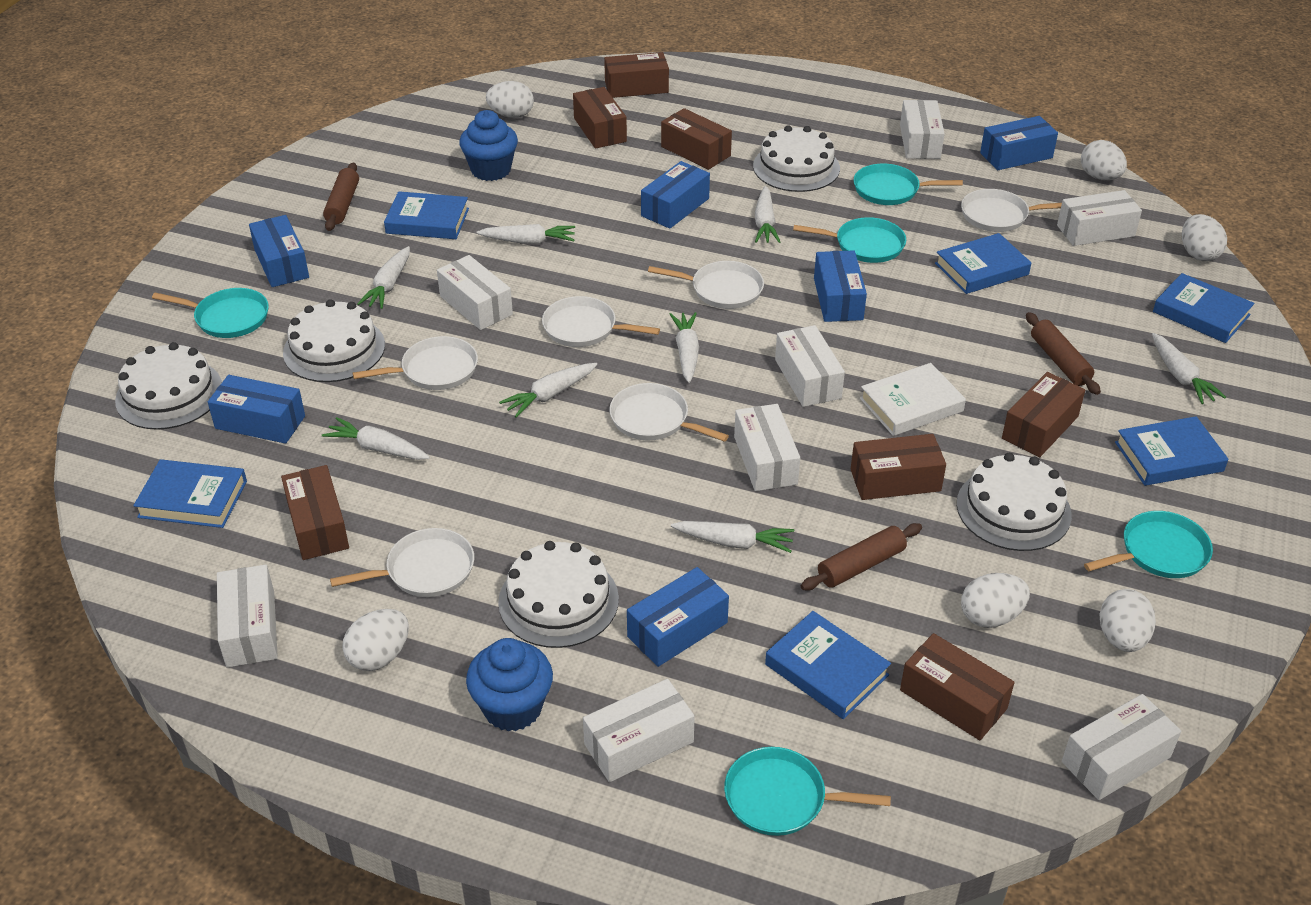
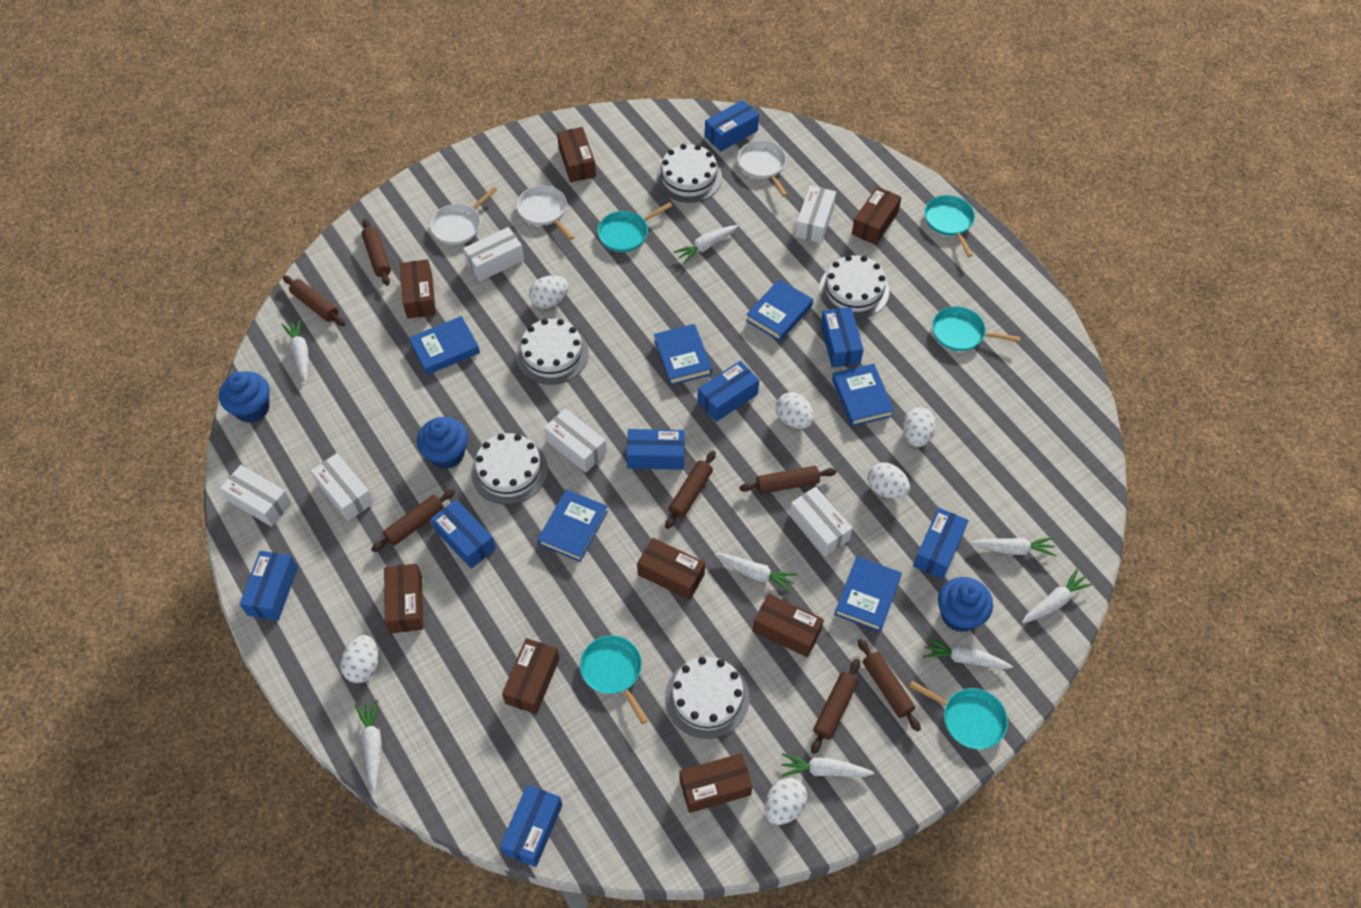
blue box: 6 -> 8
blue cupcake: 2 -> 3
brown box: 7 -> 8
brown rolling pin: 3 -> 7
white book: 1 -> 0
white box: 8 -> 6
white pan: 6 -> 3

